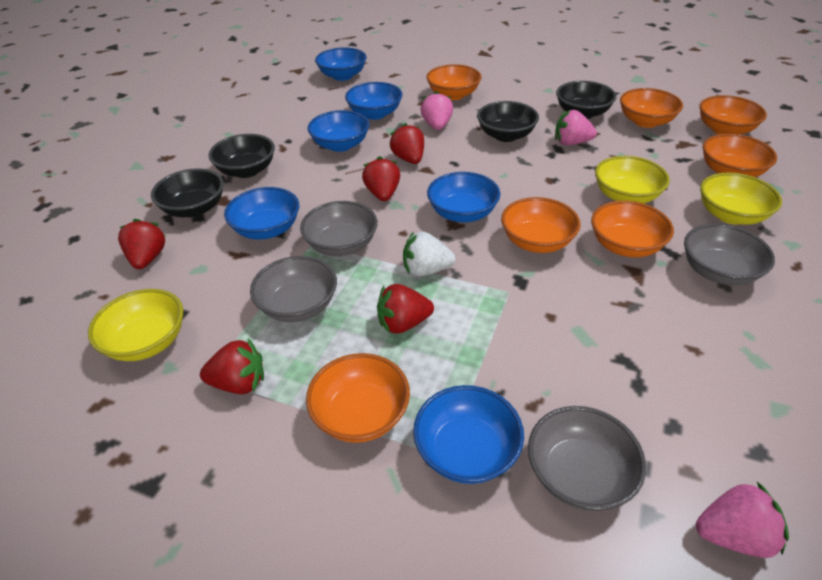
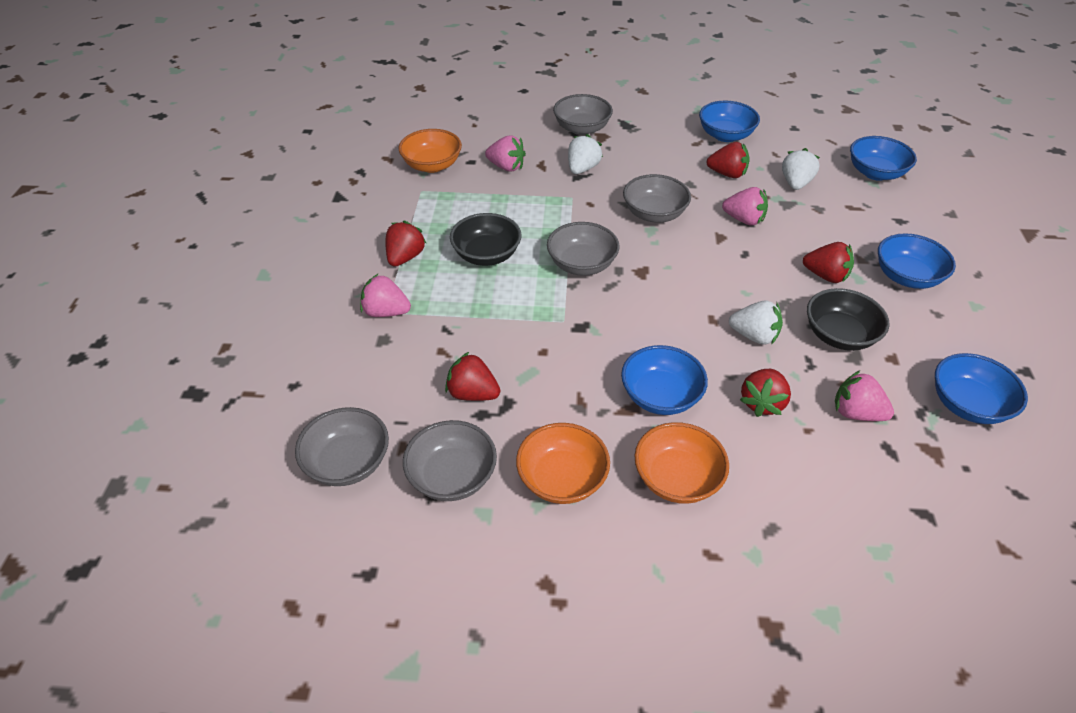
black bowl: 4 -> 2
blue bowl: 6 -> 5
grey bowl: 4 -> 5
orange bowl: 7 -> 3
pink strawberry: 3 -> 4
white strawberry: 1 -> 3
yellow bowl: 3 -> 0

